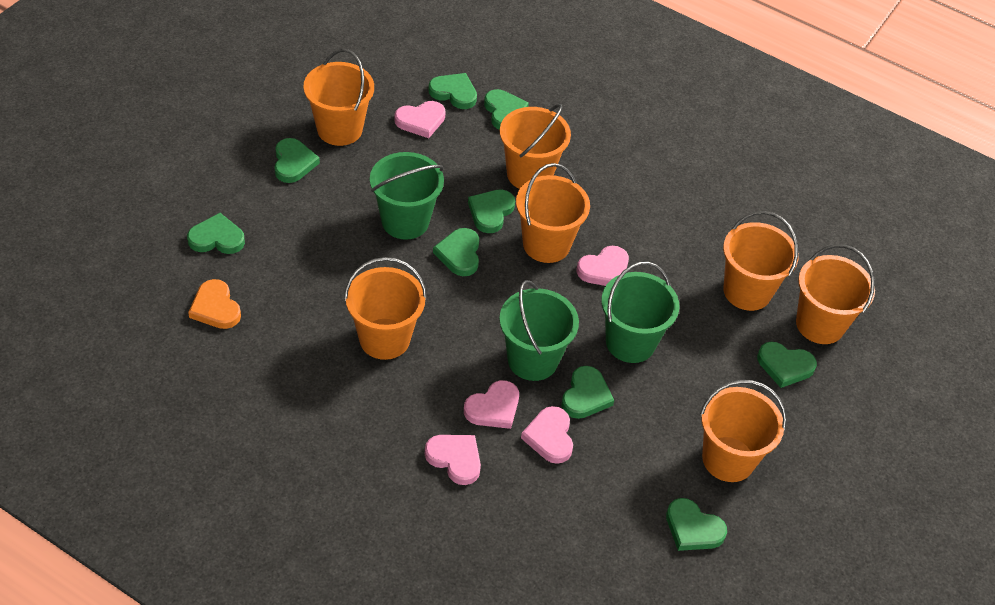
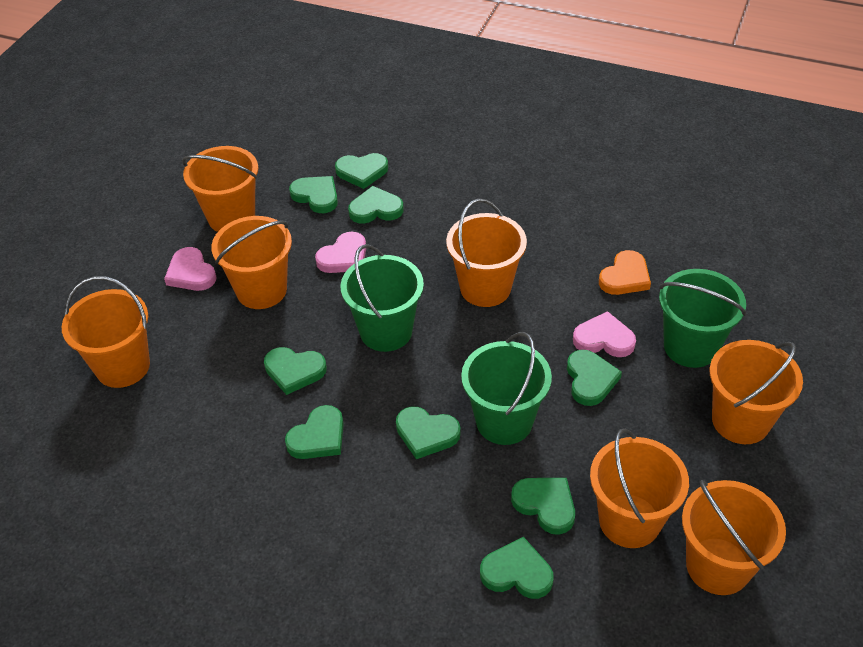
pink heart: 5 -> 3

